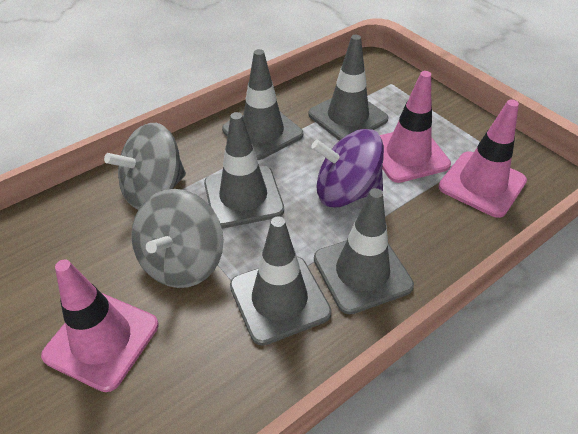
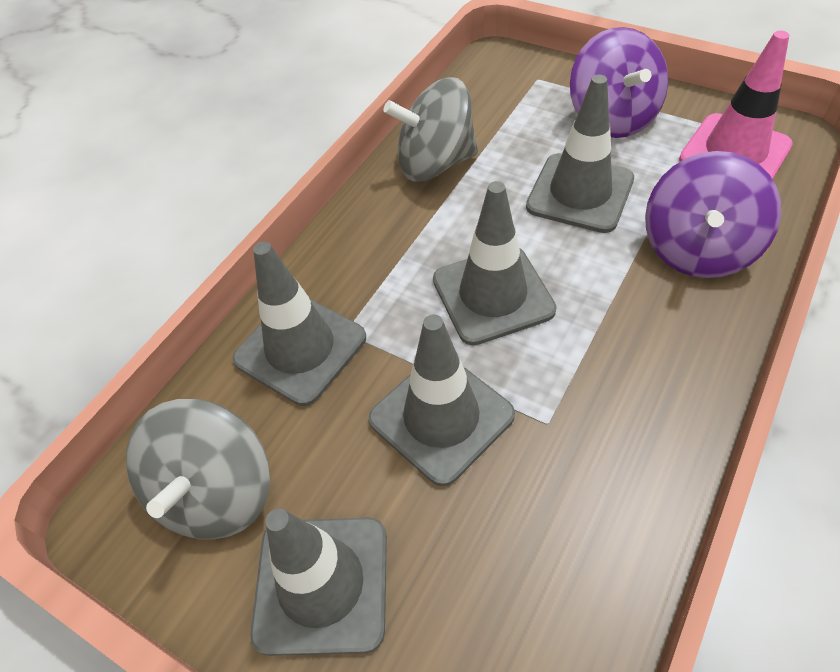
pink traffic cone: 3 -> 1
purple spinning top: 1 -> 2

